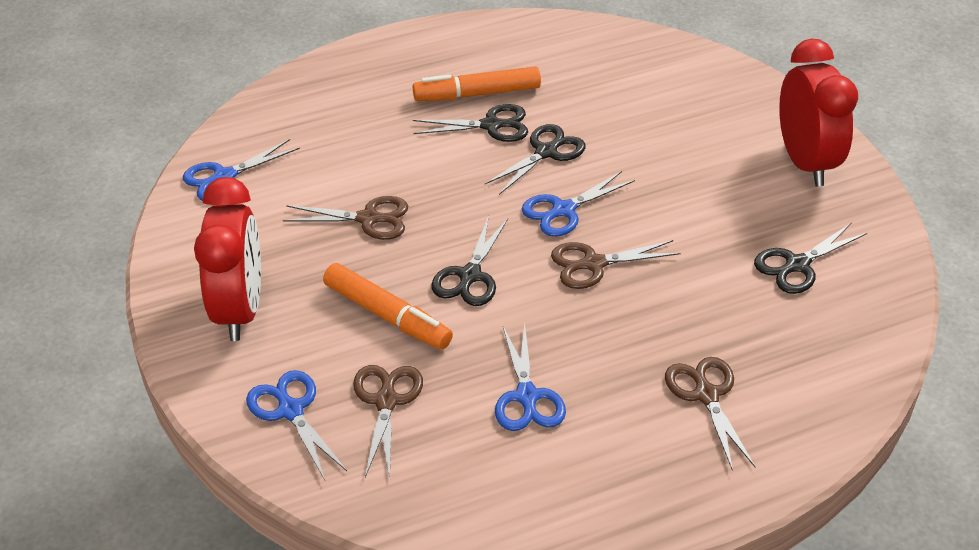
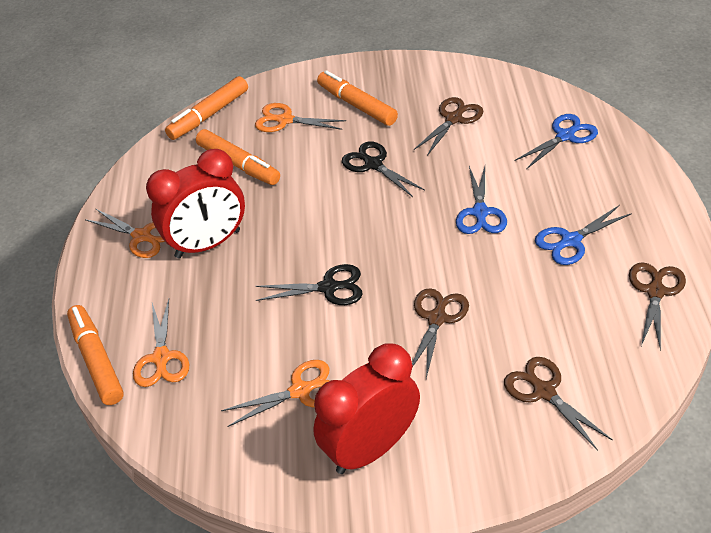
black scissors: 4 -> 2
blue scissors: 4 -> 3
orange marker: 2 -> 4
orange scissors: 0 -> 4

